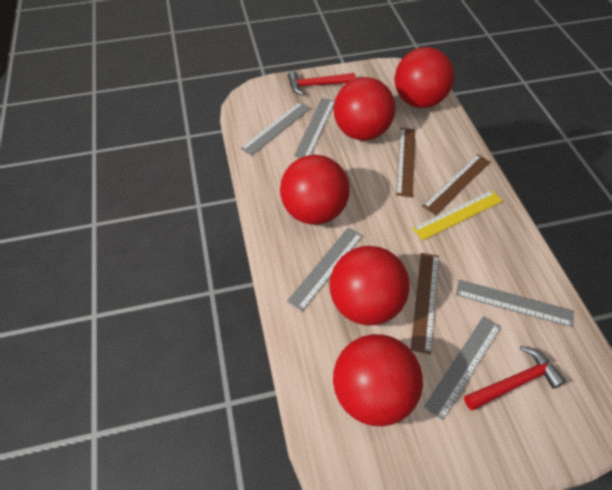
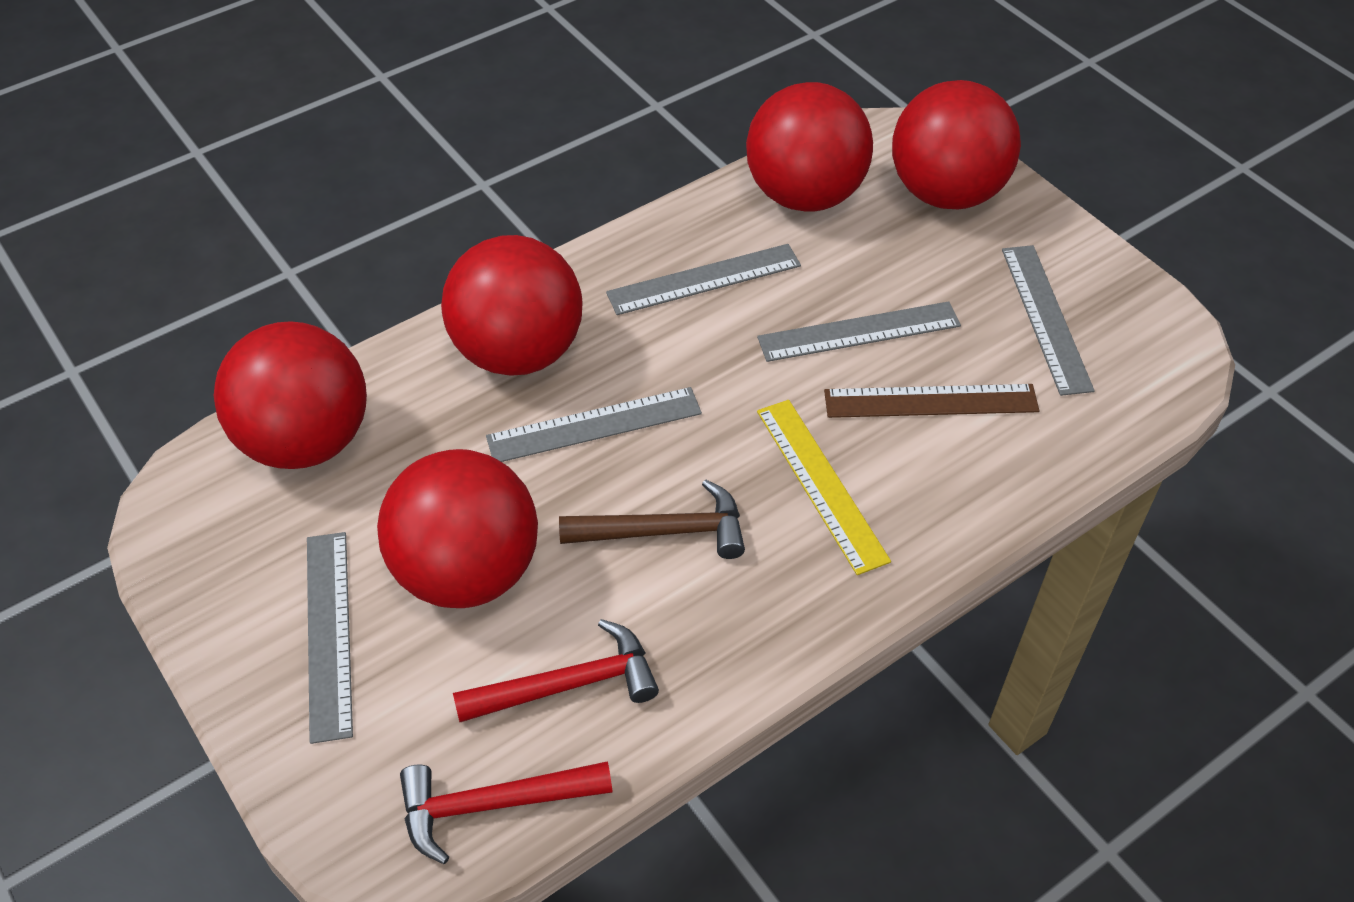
brown hammer: 0 -> 1
brown ruler: 3 -> 1

